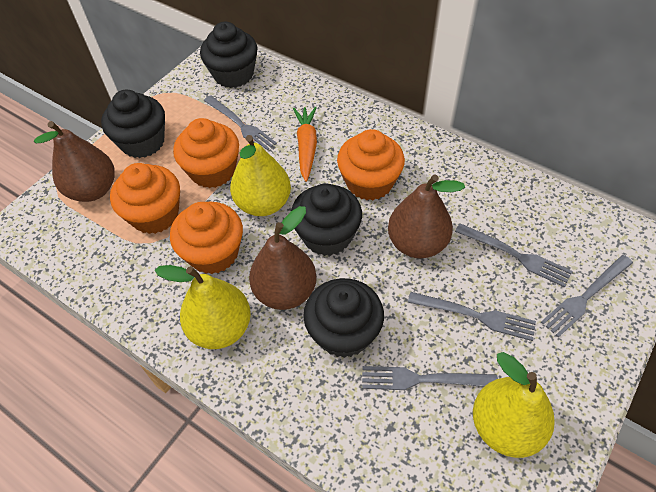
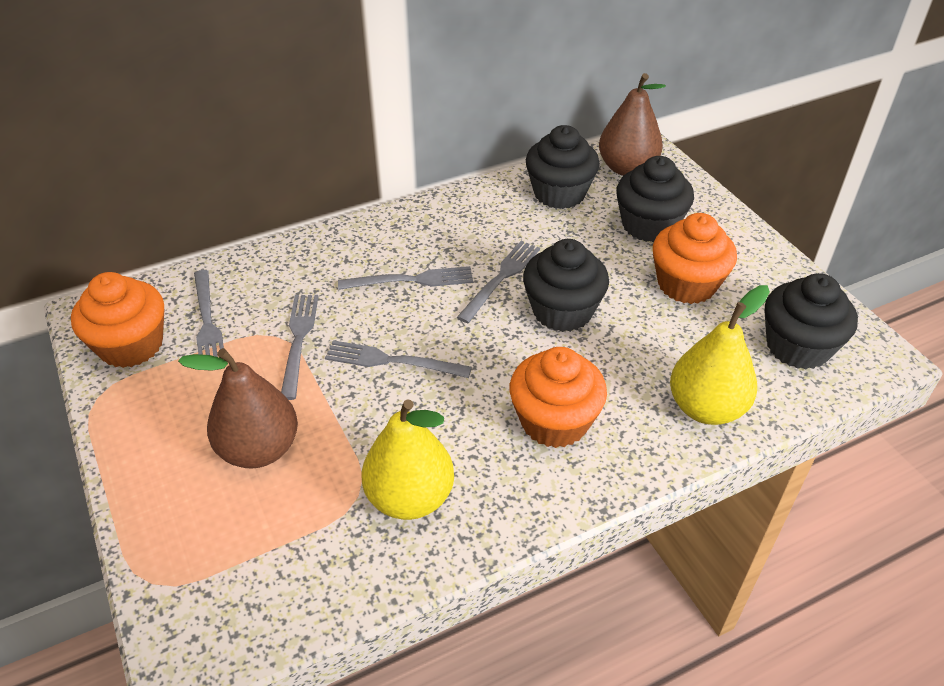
brown pear: 3 -> 2
orange carrot: 1 -> 0
orange cupcake: 4 -> 3
yellow pear: 3 -> 2

